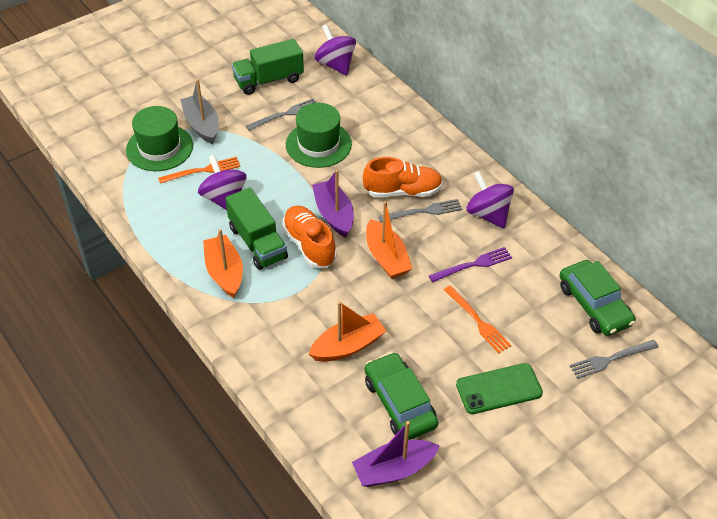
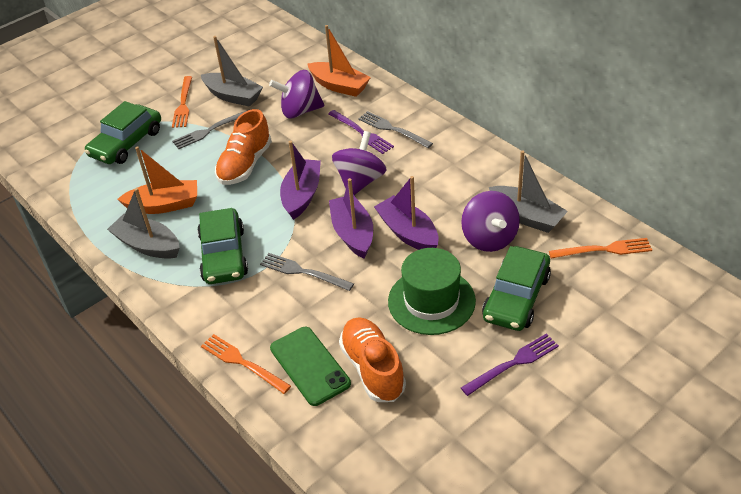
green car: 2 -> 3
green hat: 2 -> 1
green truck: 2 -> 0
grey boat: 1 -> 3
orange boat: 3 -> 2
orange fork: 2 -> 3
purple boat: 2 -> 3
purple fork: 1 -> 2

